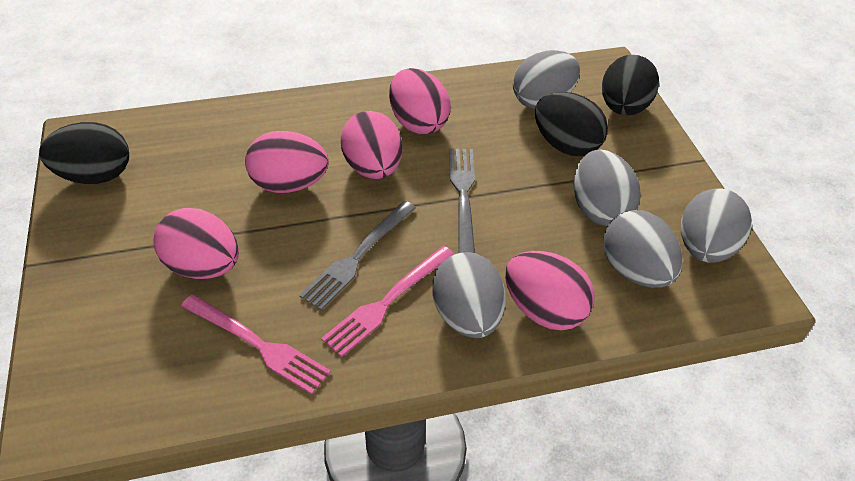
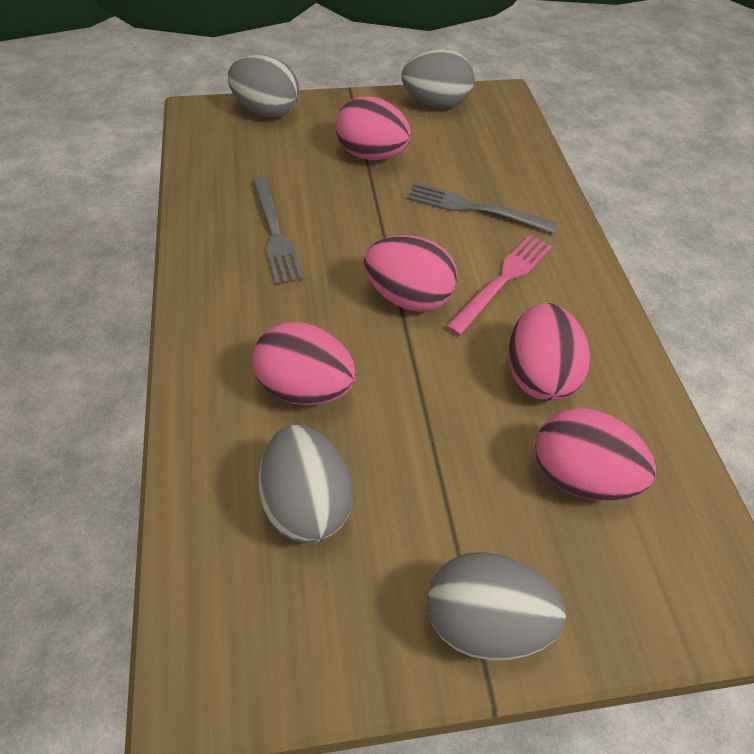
black egg: 3 -> 0
grey egg: 5 -> 4
pink fork: 2 -> 1

